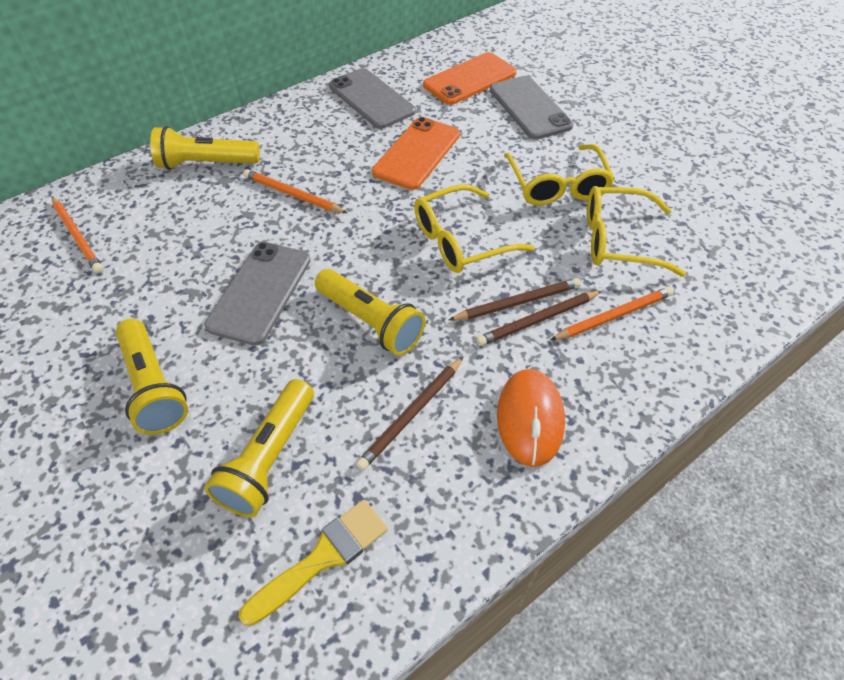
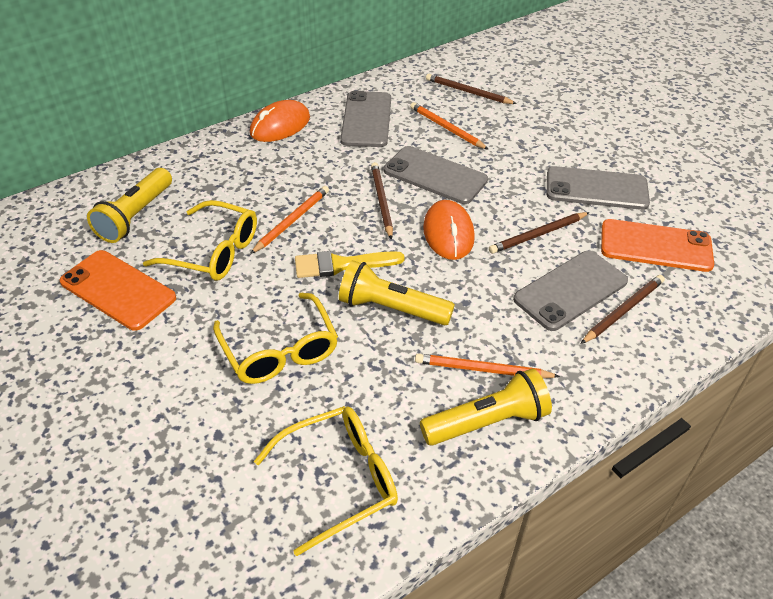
brown pencil: 3 -> 4
grey phone: 3 -> 4
orange mouse: 1 -> 2
yellow flashlight: 4 -> 3

